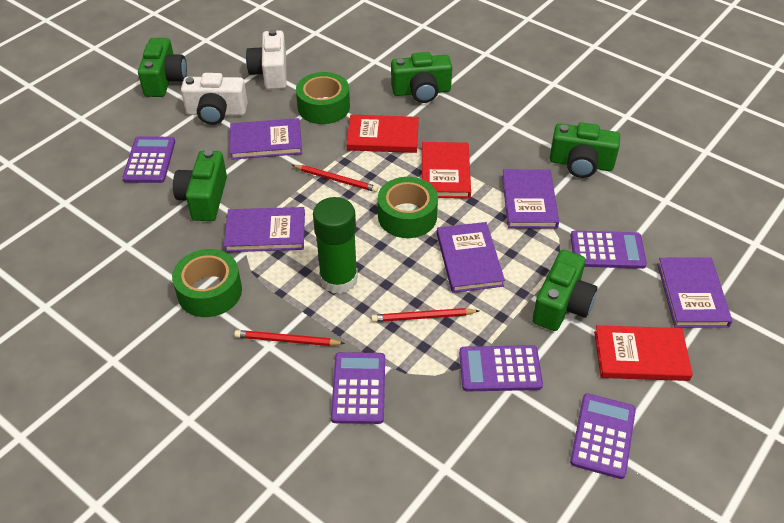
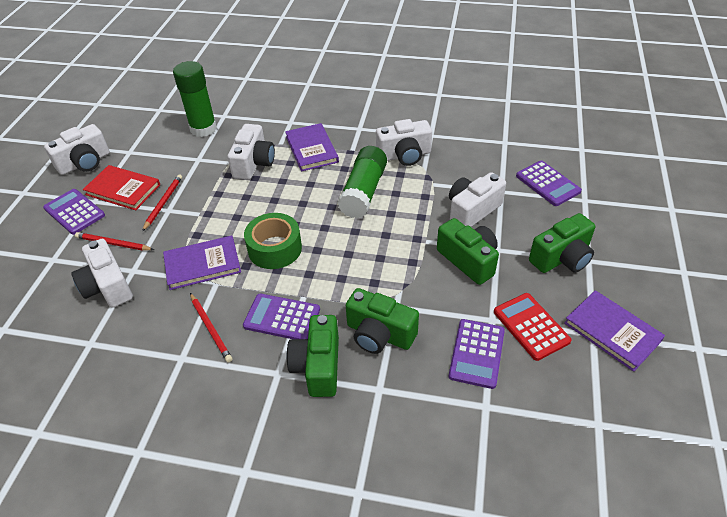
green camera: 5 -> 4
green glue stick: 1 -> 2
green tape: 3 -> 1
purple book: 5 -> 3
purple calculator: 5 -> 4
red book: 3 -> 1
red calculator: 0 -> 1
white camera: 2 -> 5

